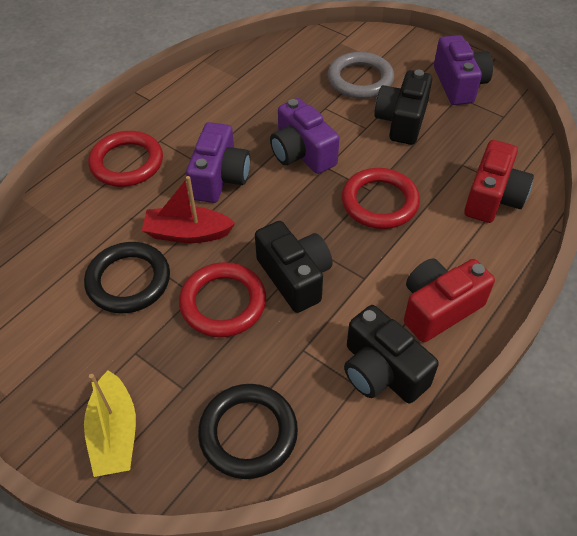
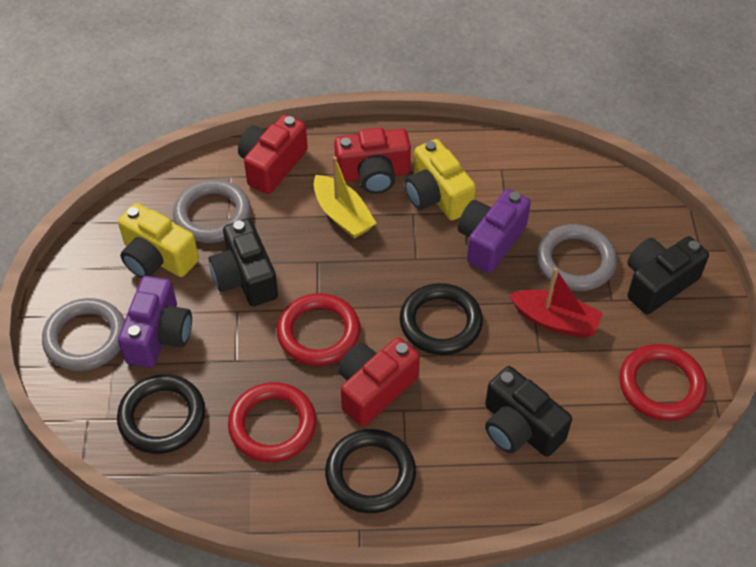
black ring: 2 -> 3
grey ring: 1 -> 3
purple camera: 3 -> 2
red camera: 2 -> 3
yellow camera: 0 -> 2

